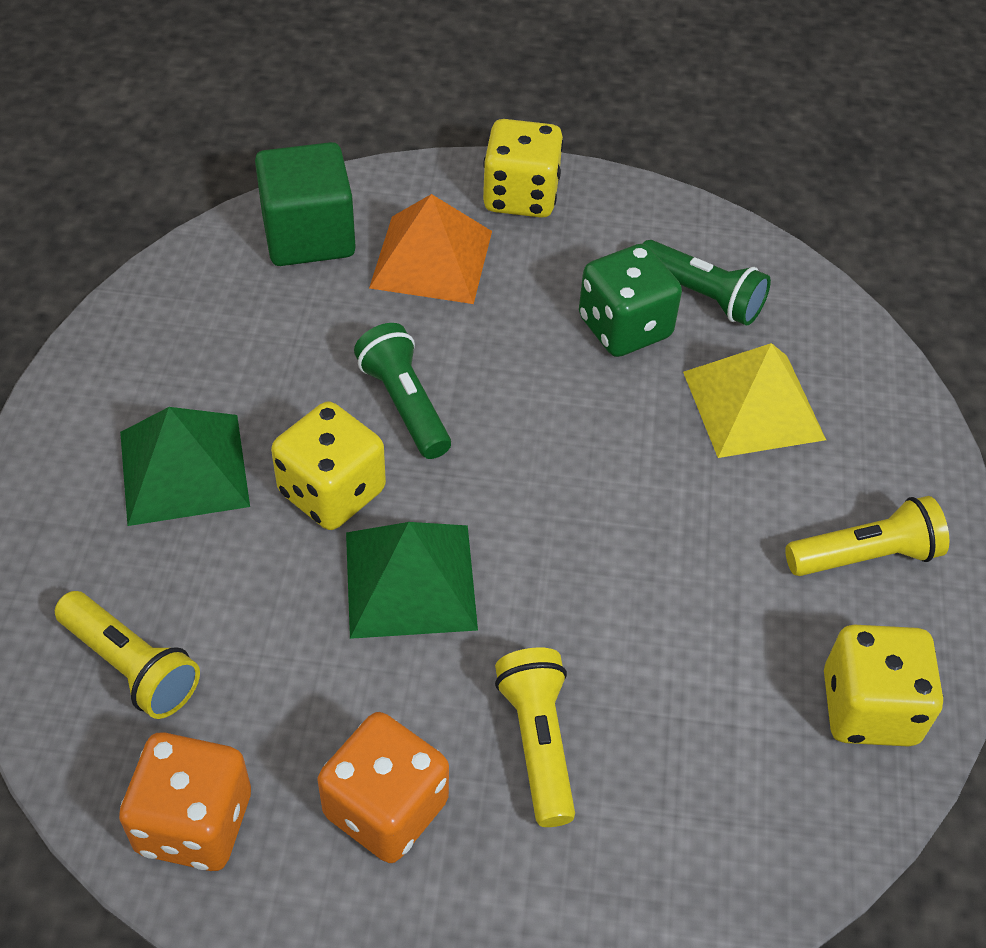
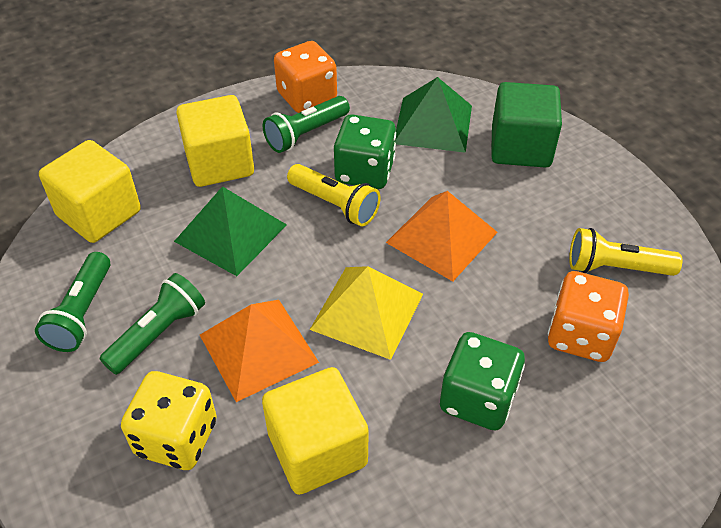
green dice: 1 -> 2
green flashlight: 2 -> 3
orange pyramid: 1 -> 2
yellow cube: 0 -> 3
yellow dice: 3 -> 1
yellow flashlight: 3 -> 2

